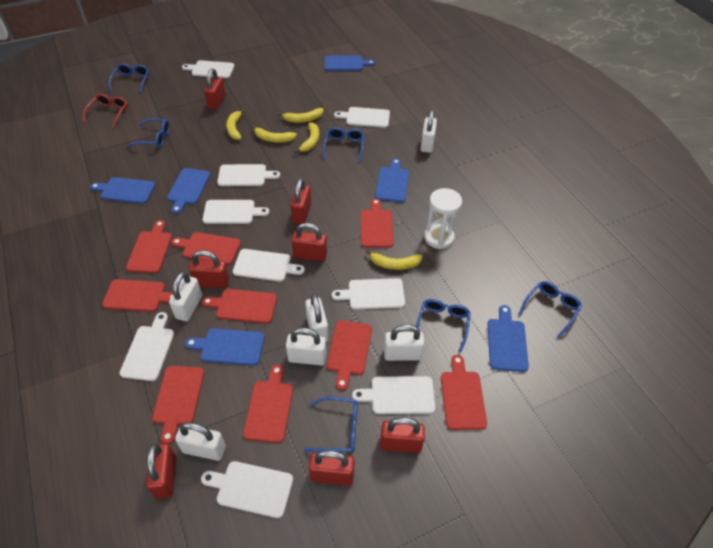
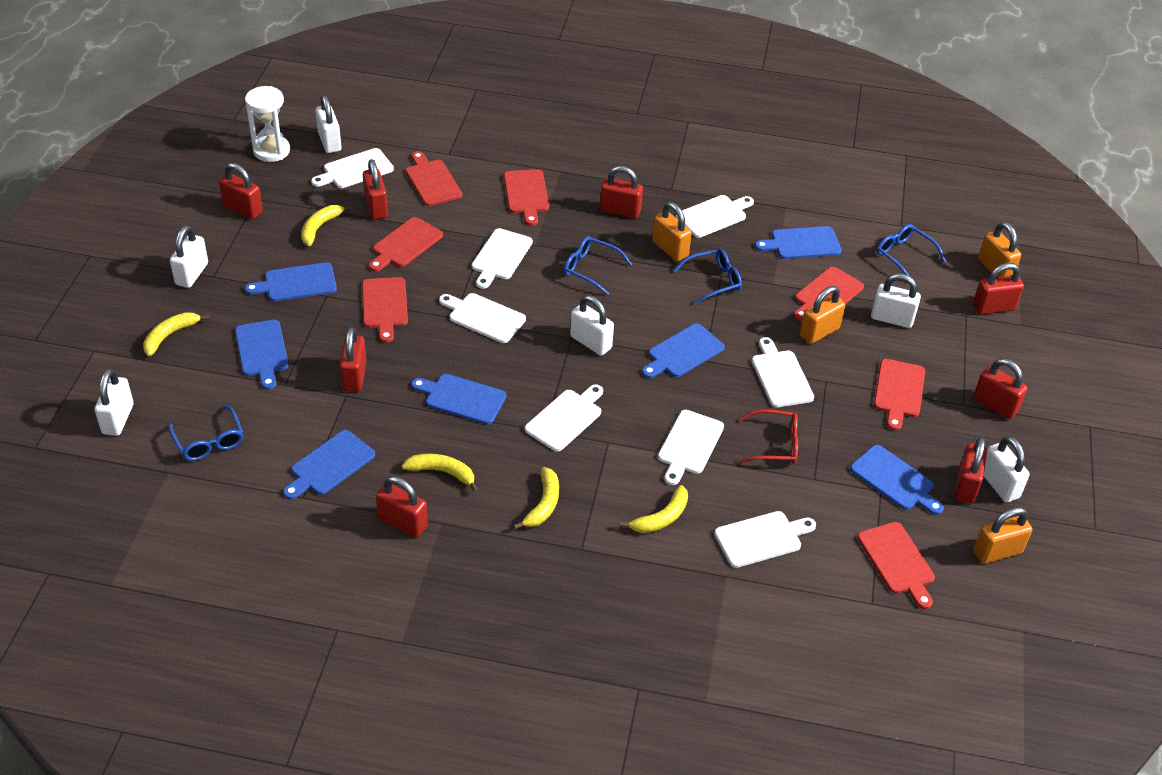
blue cutting board: 6 -> 7
blue glasses: 6 -> 4
orange padlock: 0 -> 4
red cutting board: 9 -> 7
red padlock: 7 -> 8
white cutting board: 9 -> 8

